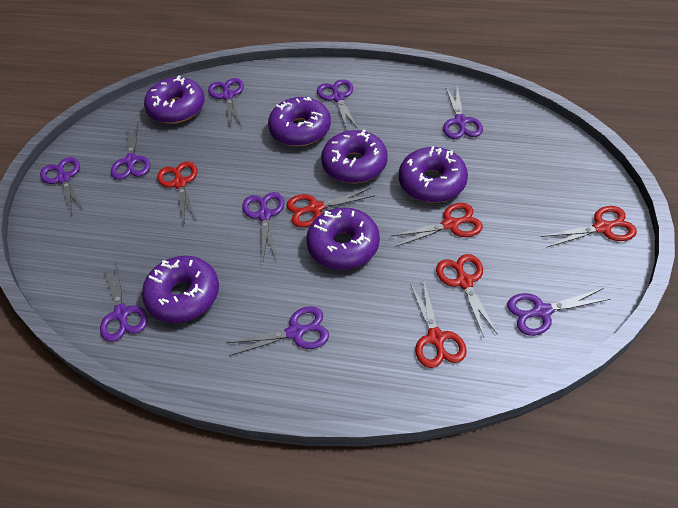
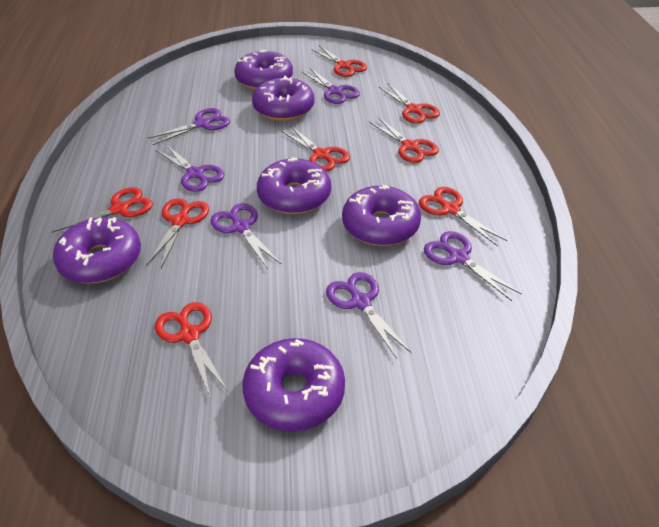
purple scissors: 9 -> 6
red scissors: 6 -> 8

